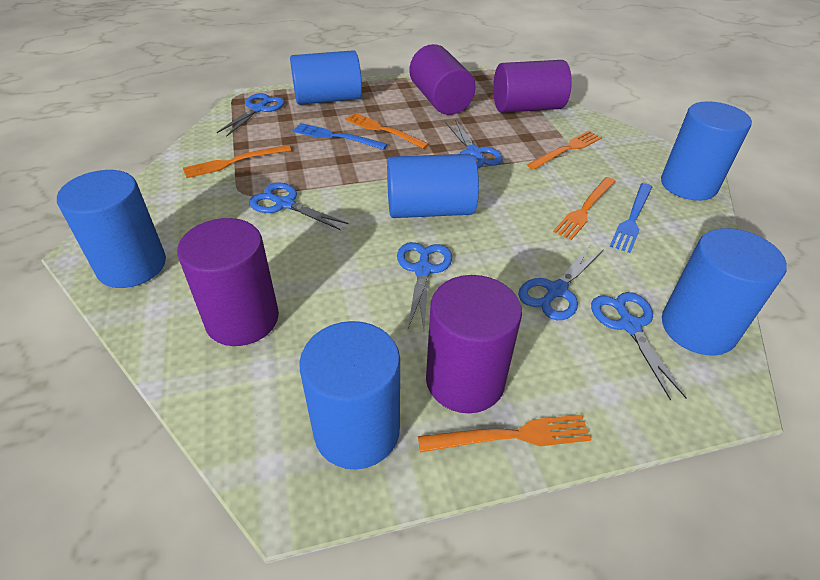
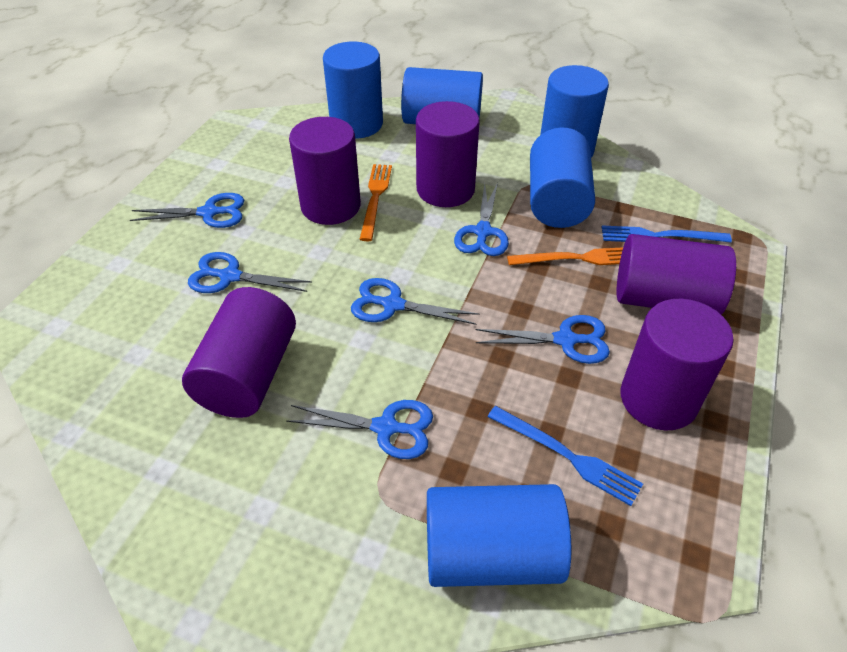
blue cylinder: 6 -> 5
orange fork: 5 -> 2
purple cylinder: 4 -> 5

